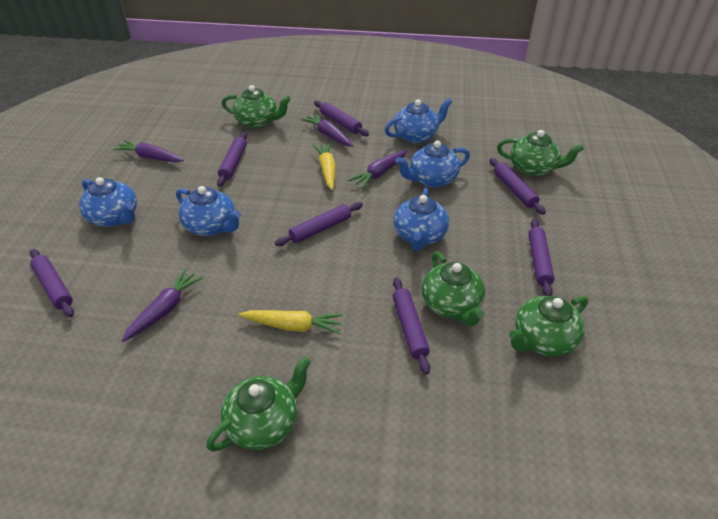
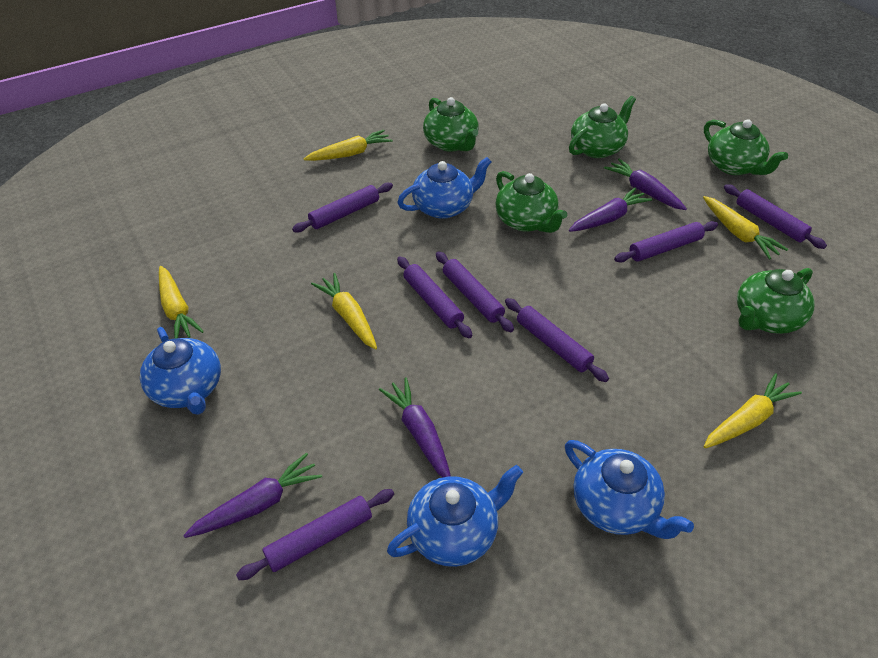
blue teapot: 5 -> 4
yellow carrot: 2 -> 5

